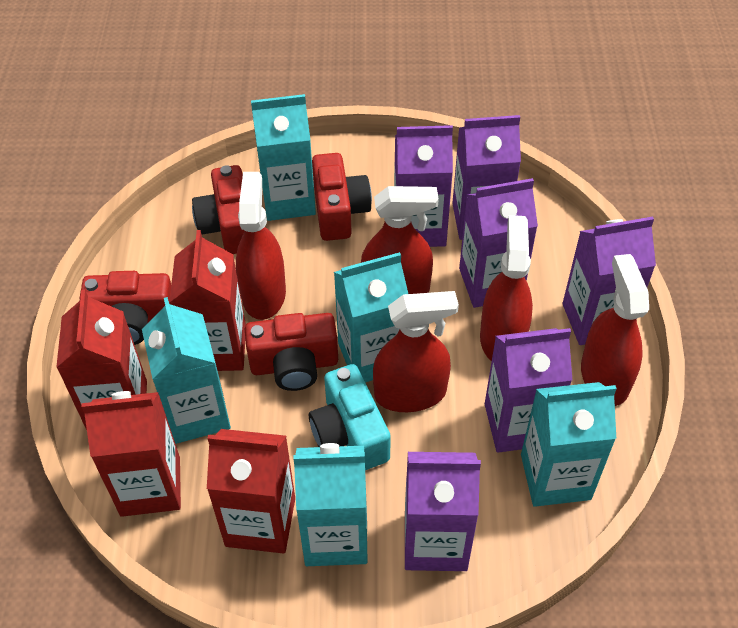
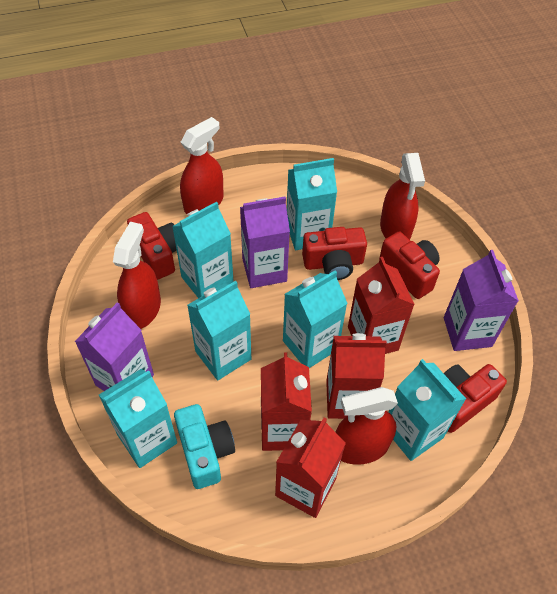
purple carton: 6 -> 3
red spray bottle: 5 -> 4
turquoise carton: 5 -> 6

